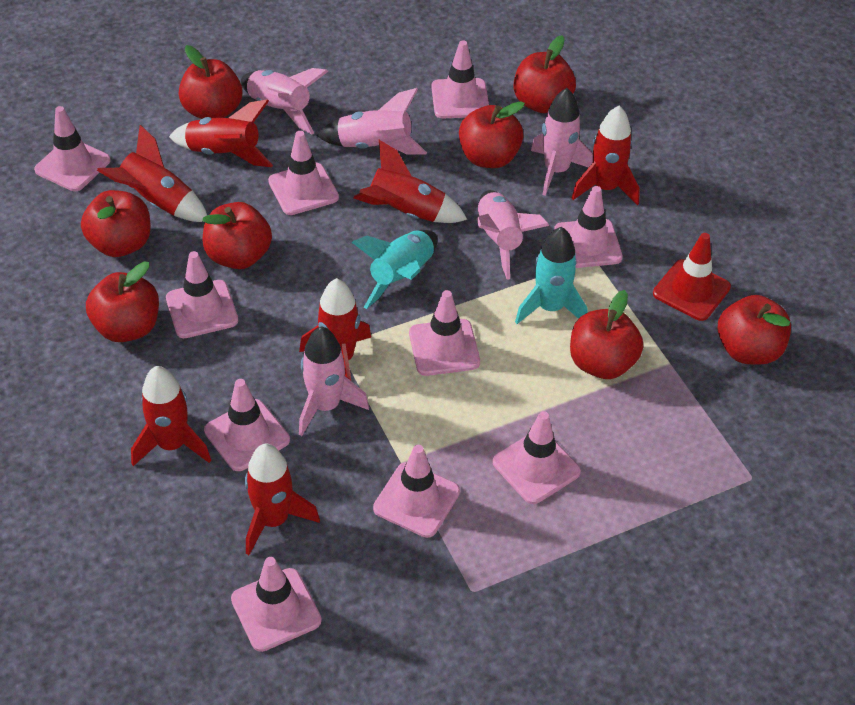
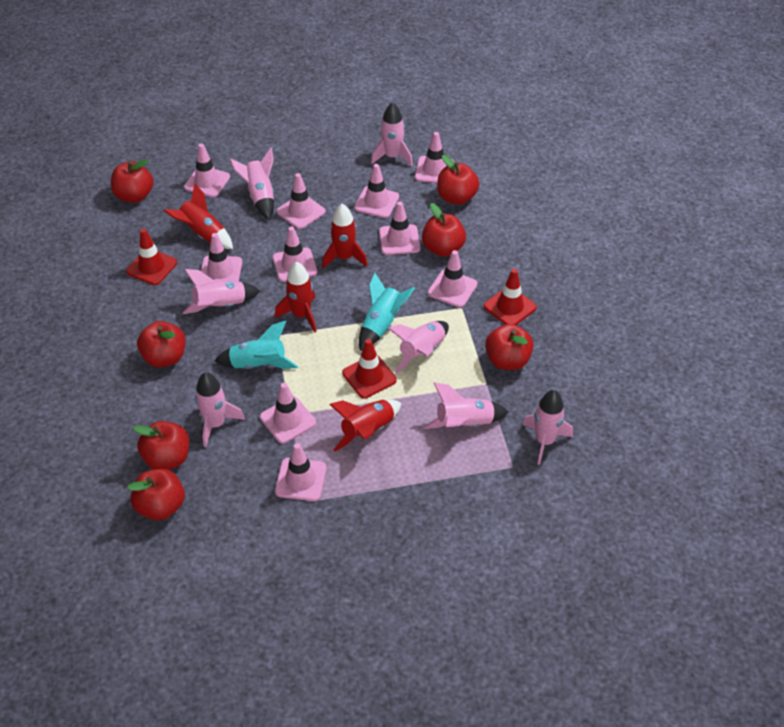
pink rocket: 5 -> 7
red apple: 8 -> 7
red rocket: 7 -> 4
red traffic cone: 1 -> 3

